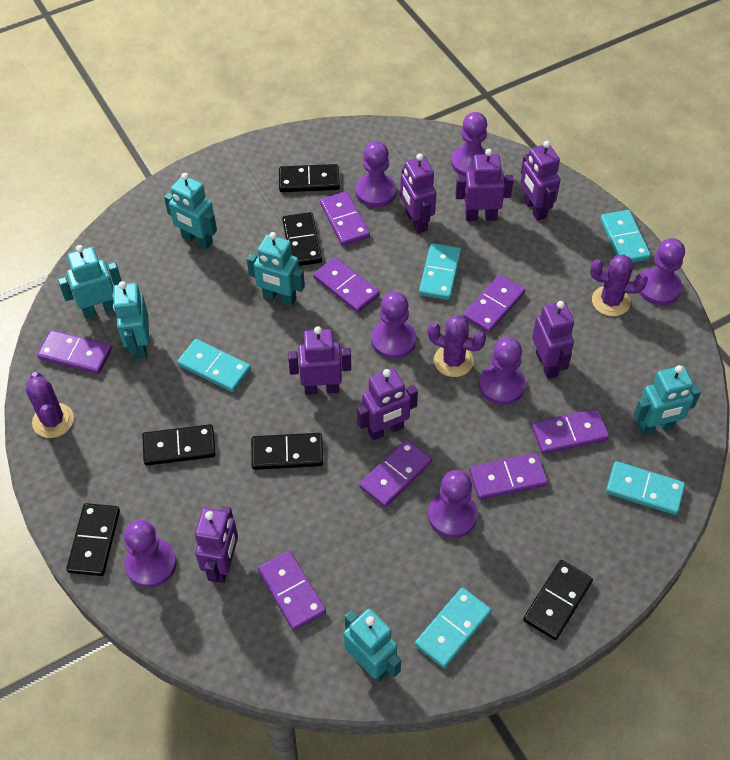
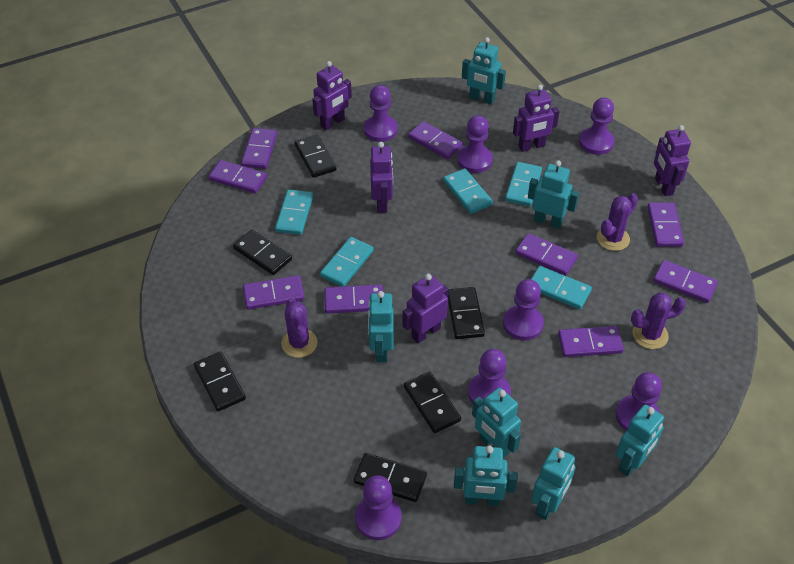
purple domino: 8 -> 9
purple robot: 7 -> 5
turquoise robot: 6 -> 7

